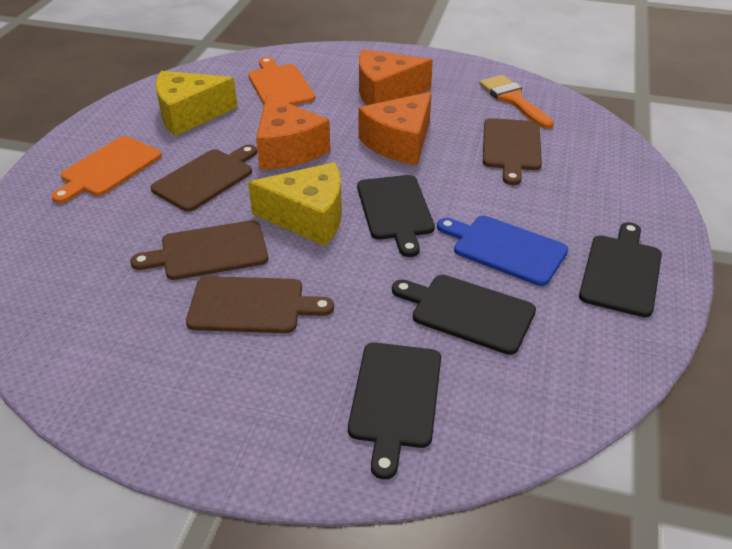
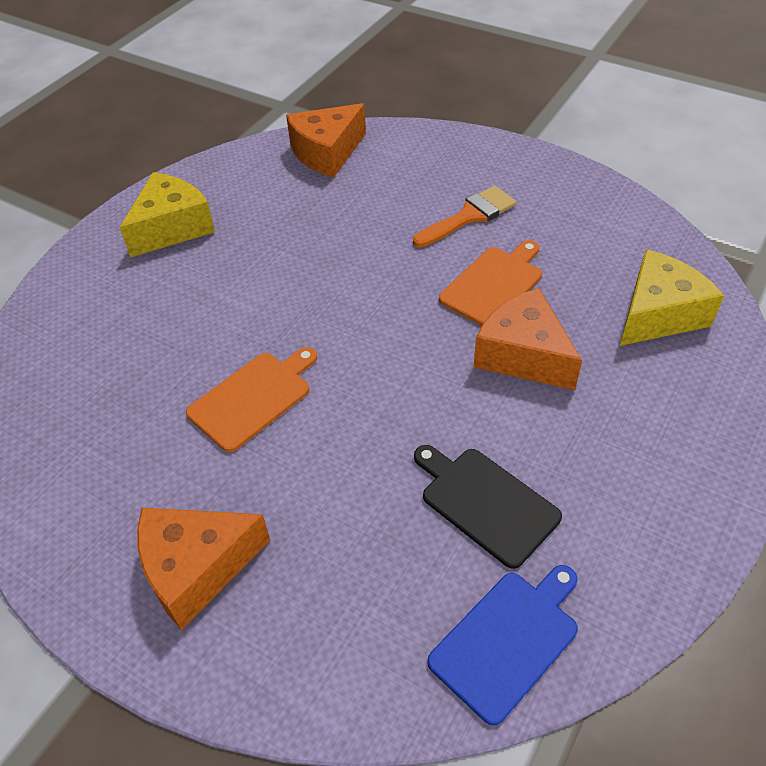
black cutting board: 4 -> 1
brown cutting board: 4 -> 0

